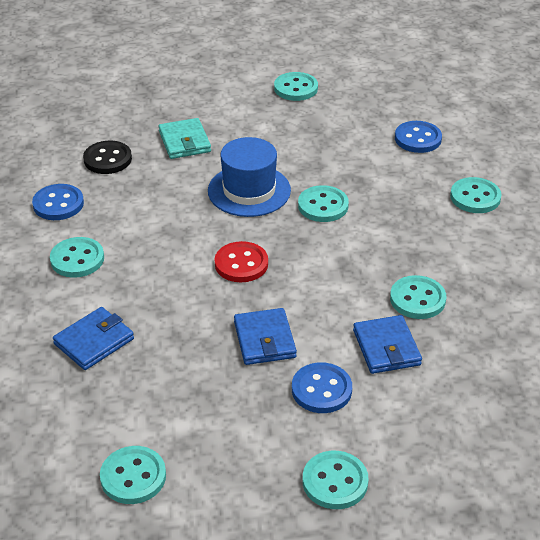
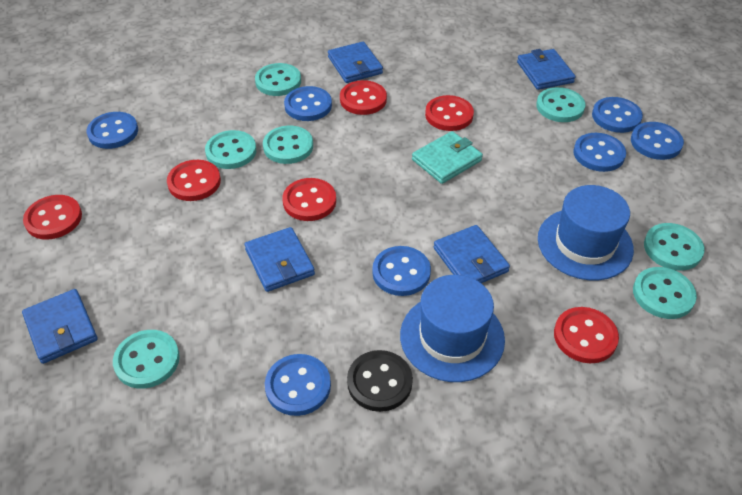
blue button: 3 -> 7
blue hat: 1 -> 2
blue wallet: 3 -> 5
red button: 1 -> 6

